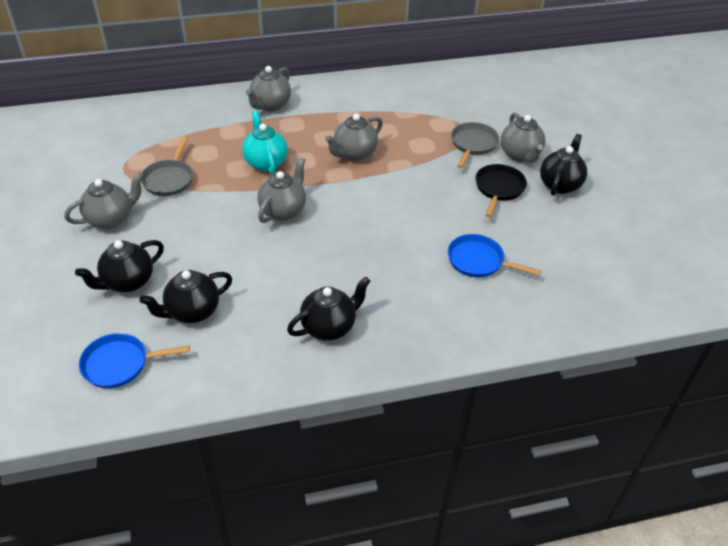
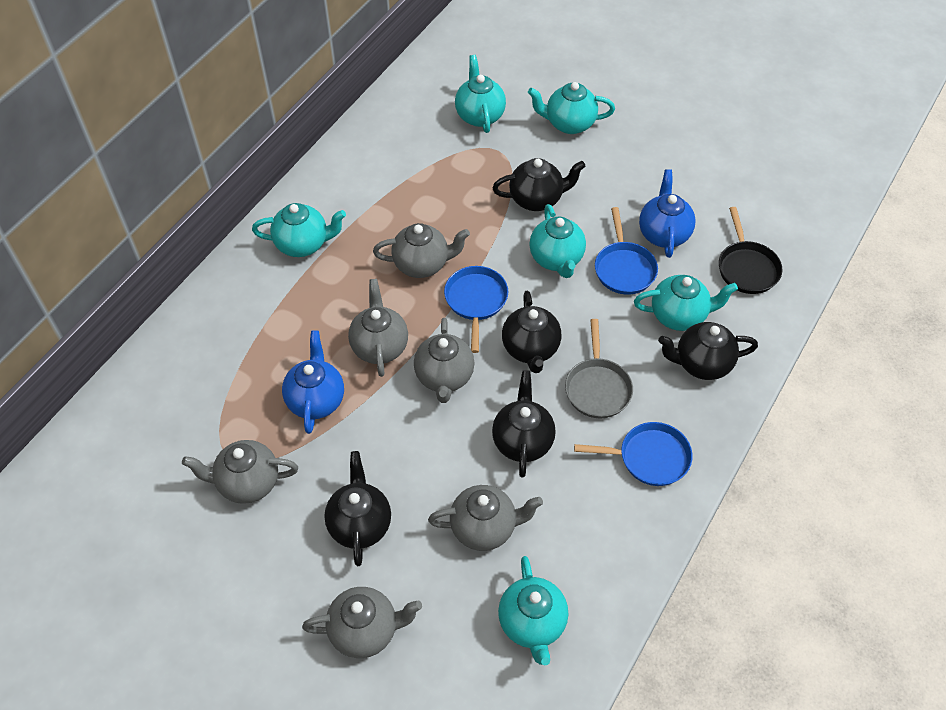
black teapot: 4 -> 5
blue pan: 2 -> 3
blue teapot: 0 -> 2
grey pan: 2 -> 1
grey teapot: 5 -> 6
turquoise teapot: 1 -> 6

